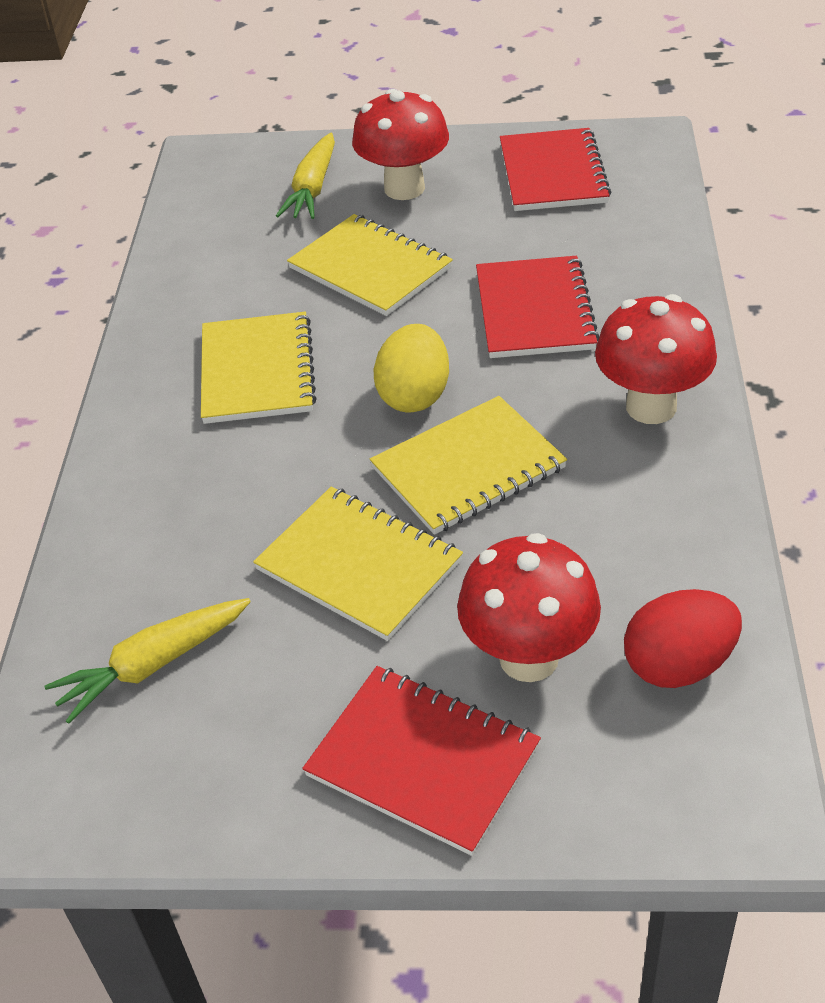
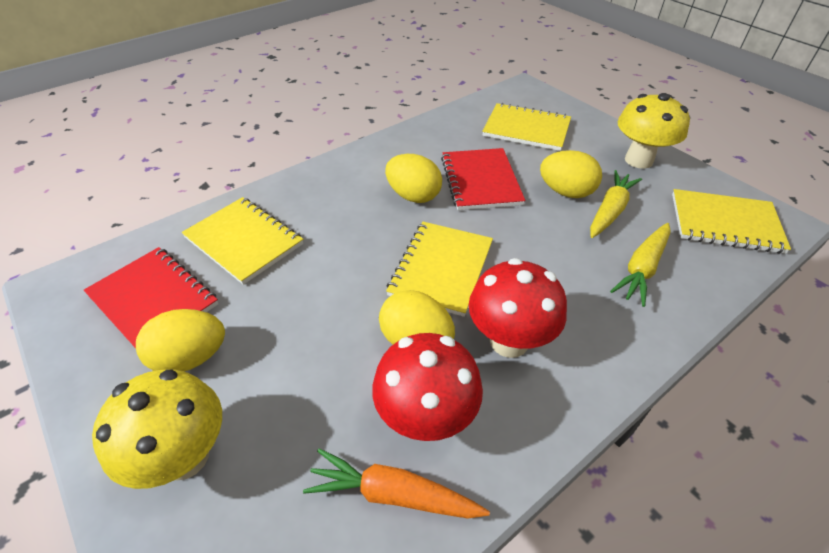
orange carrot: 0 -> 1
red egg: 1 -> 0
red mushroom: 3 -> 2
red notebook: 3 -> 2
yellow egg: 1 -> 4
yellow mushroom: 0 -> 2

